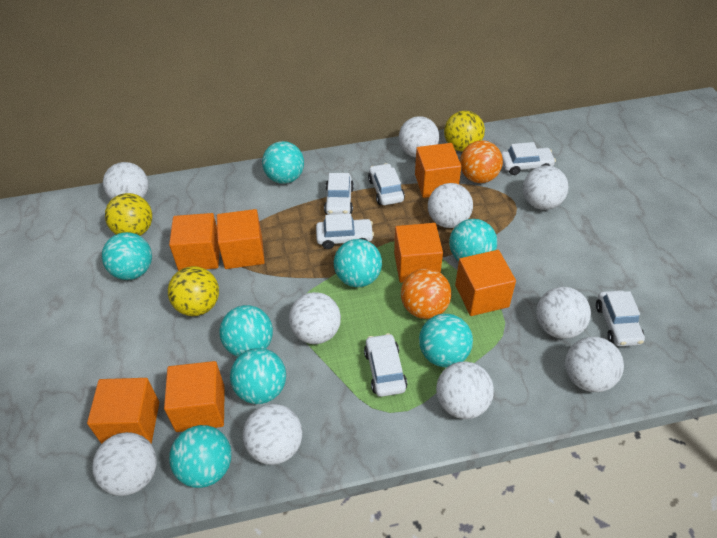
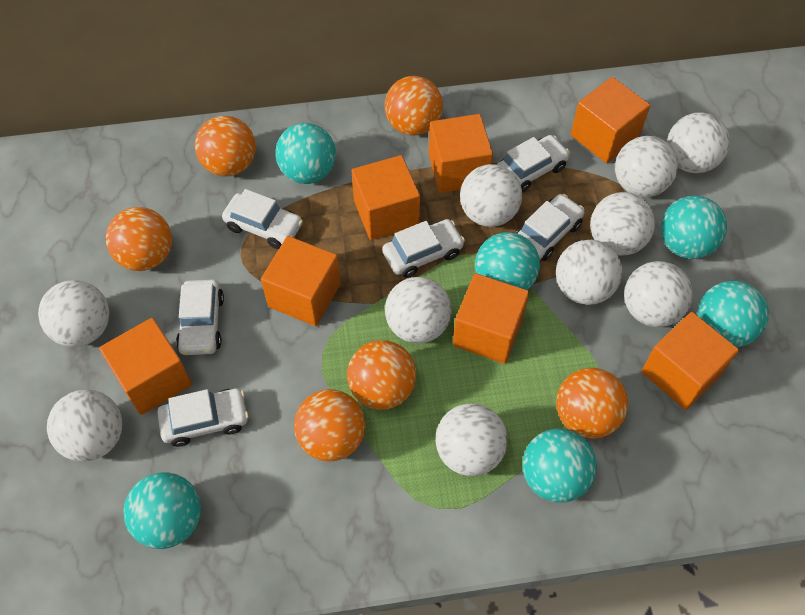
orange ball: 2 -> 6
turquoise ball: 8 -> 6
yellow ball: 3 -> 0

